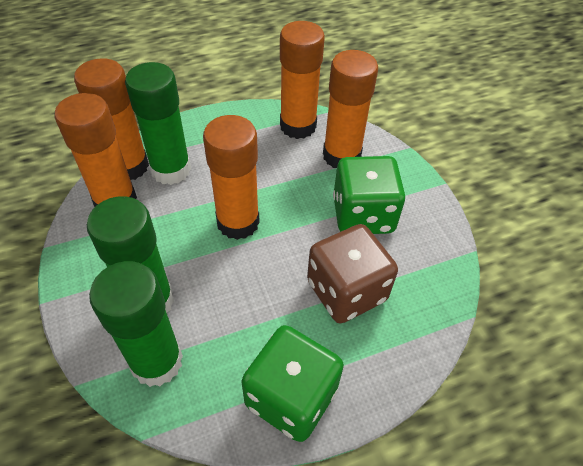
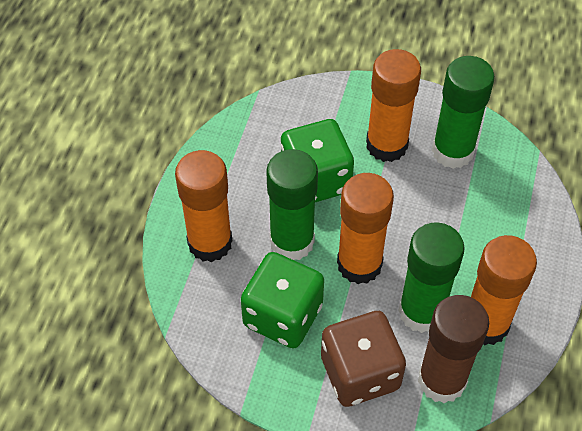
brown glue stick: 0 -> 1
orange glue stick: 5 -> 4

